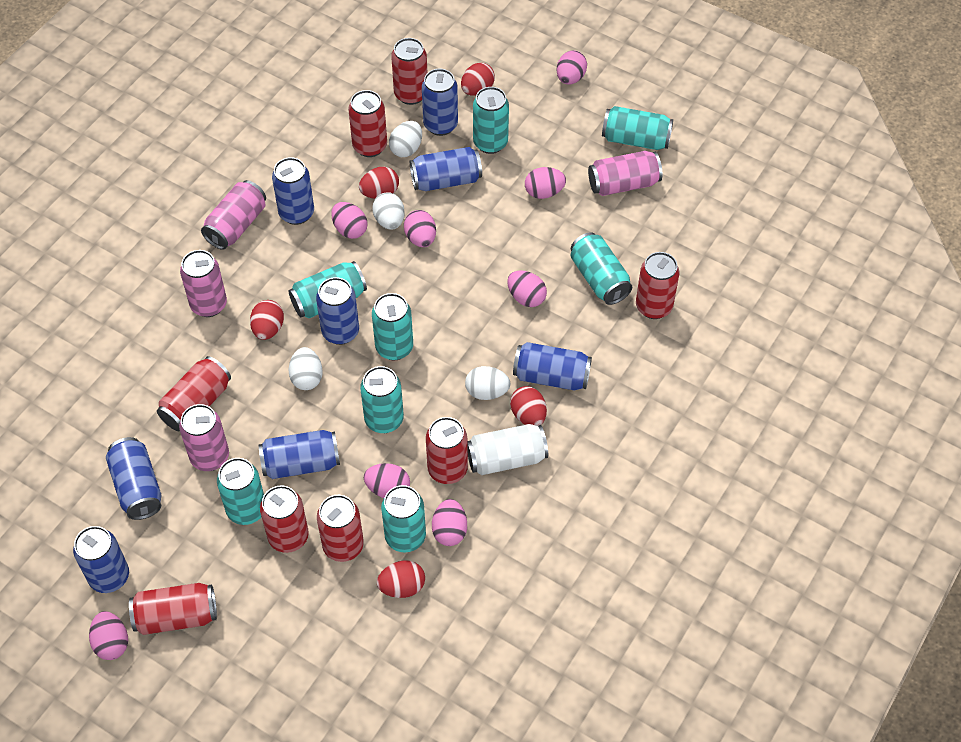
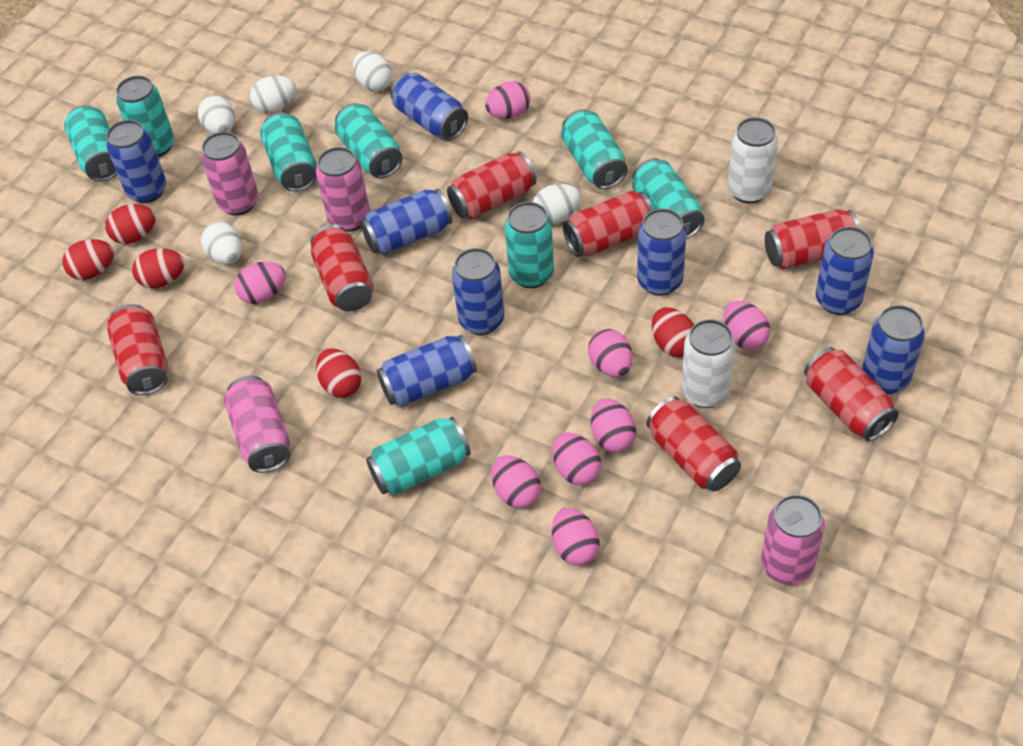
red can: 8 -> 7
white can: 1 -> 2
white egg: 4 -> 5

